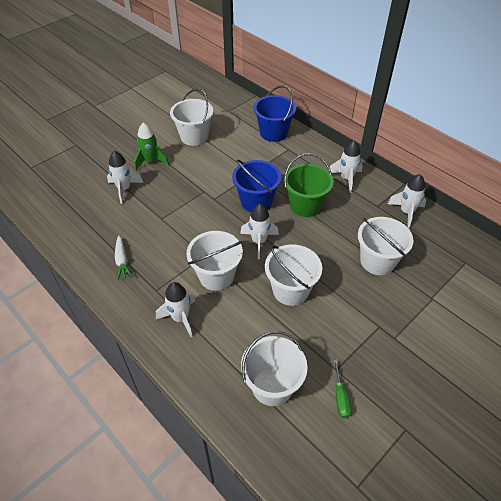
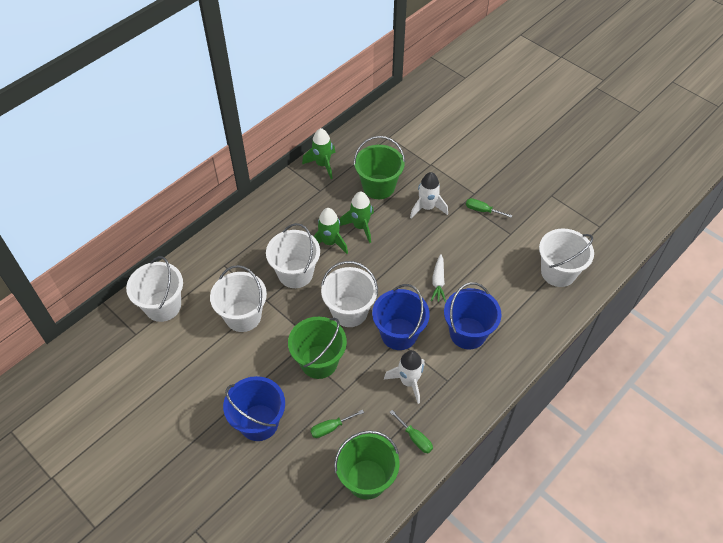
blue bucket: 2 -> 3
green bucket: 1 -> 3
green rocket: 1 -> 3
green screwdriver: 1 -> 3
white rocket: 5 -> 2

